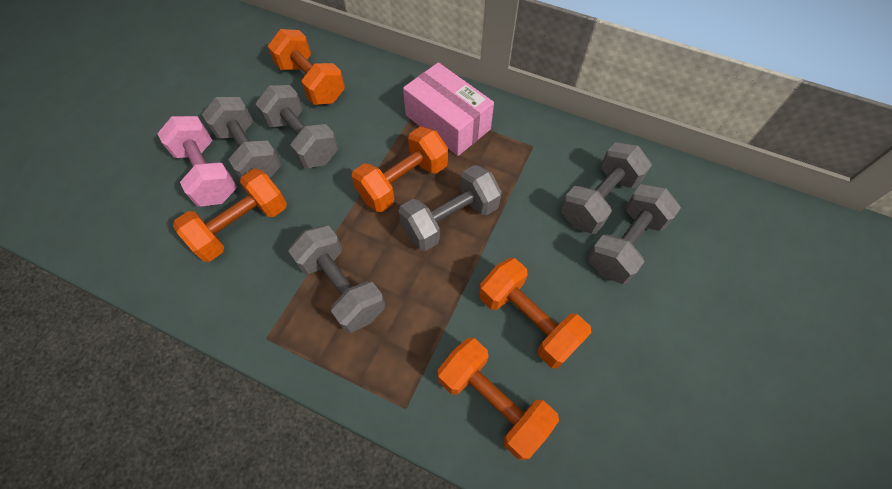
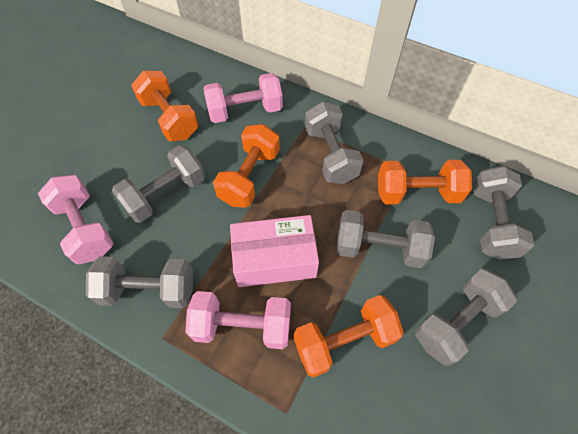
orange dumbbell: 5 -> 4
pink dumbbell: 1 -> 3

